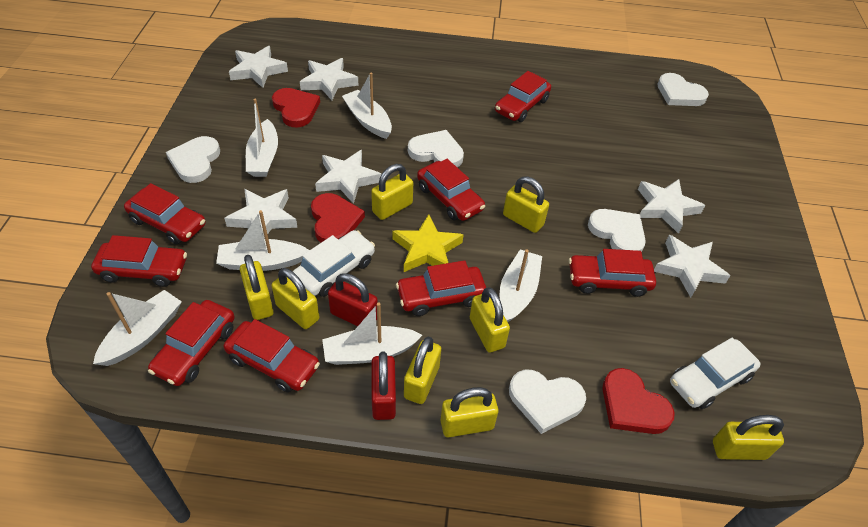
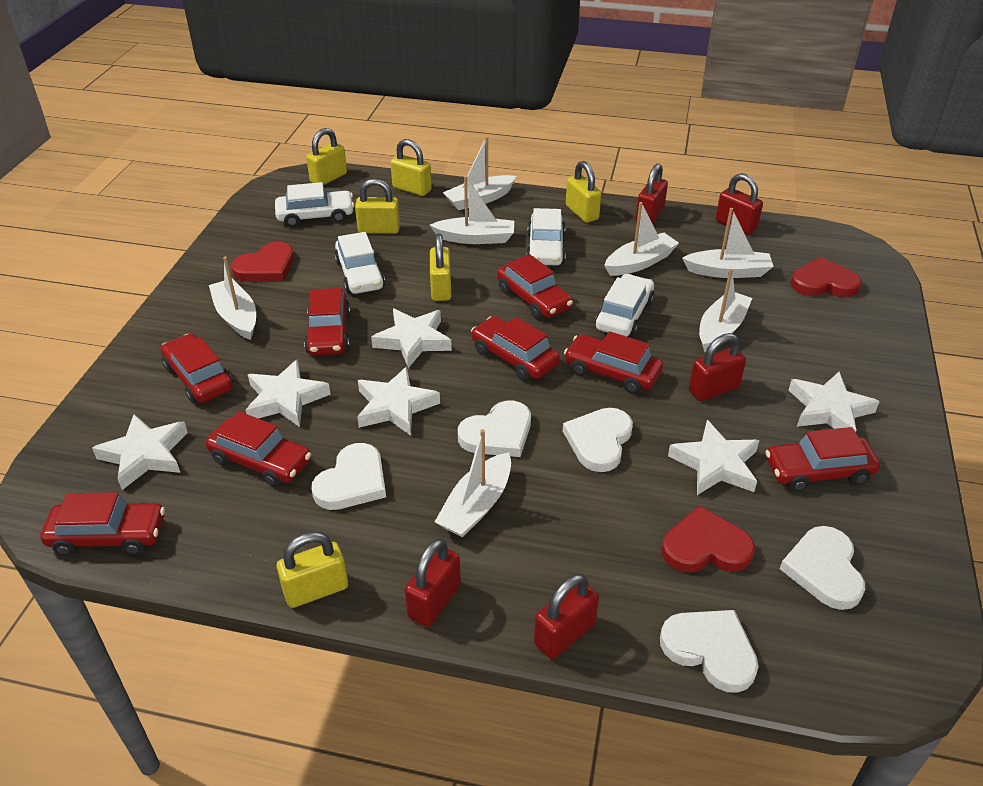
red padlock: 2 -> 5
white boat: 6 -> 7
white car: 2 -> 4
yellow padlock: 8 -> 6
yellow star: 1 -> 0

